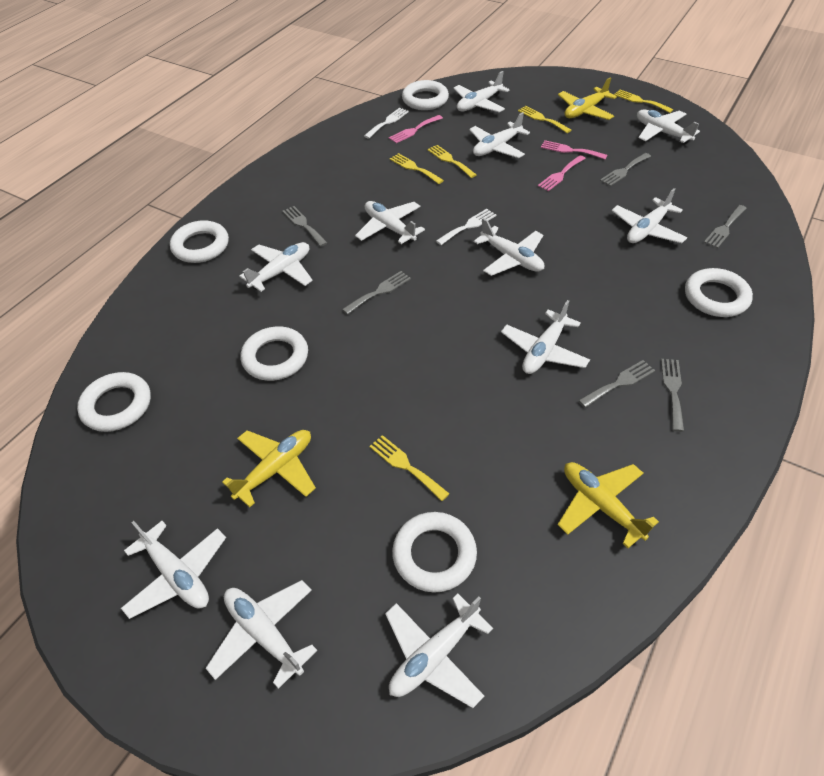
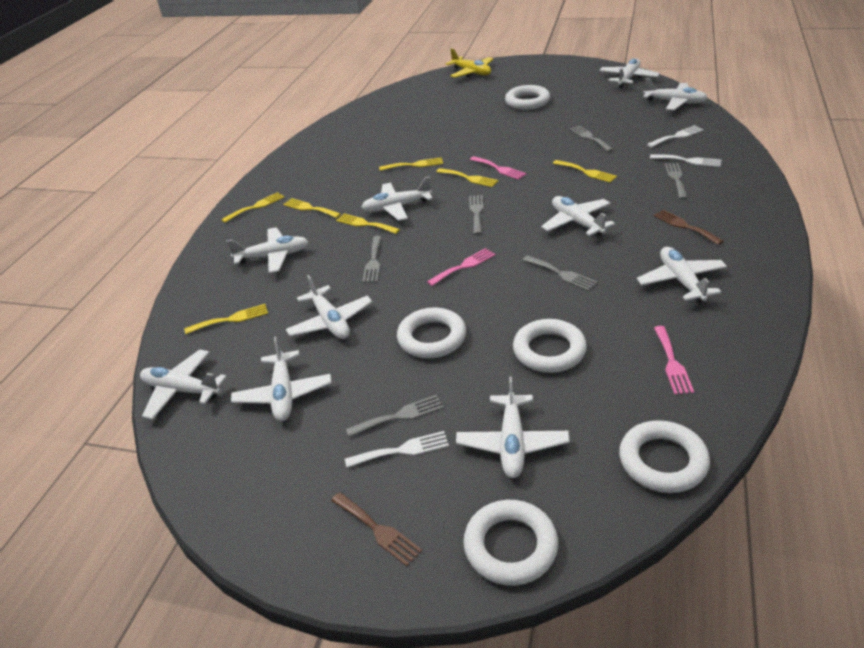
brown fork: 0 -> 2
white fork: 2 -> 3
white plane: 11 -> 10
white ring: 6 -> 5
yellow fork: 5 -> 7
yellow plane: 3 -> 1

